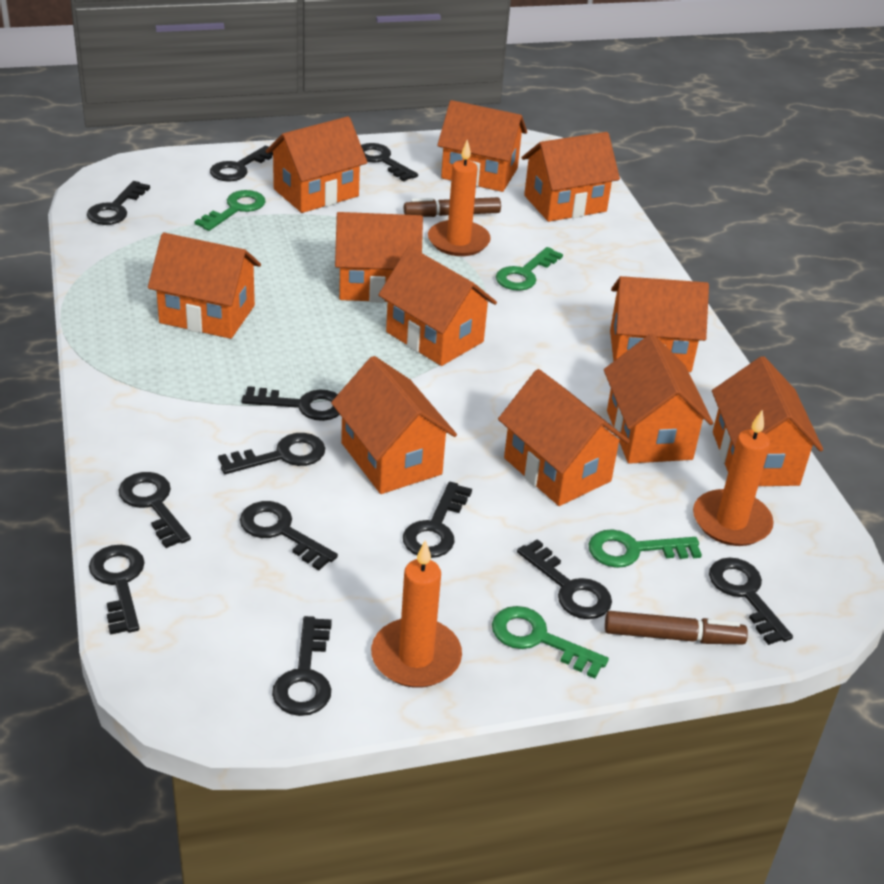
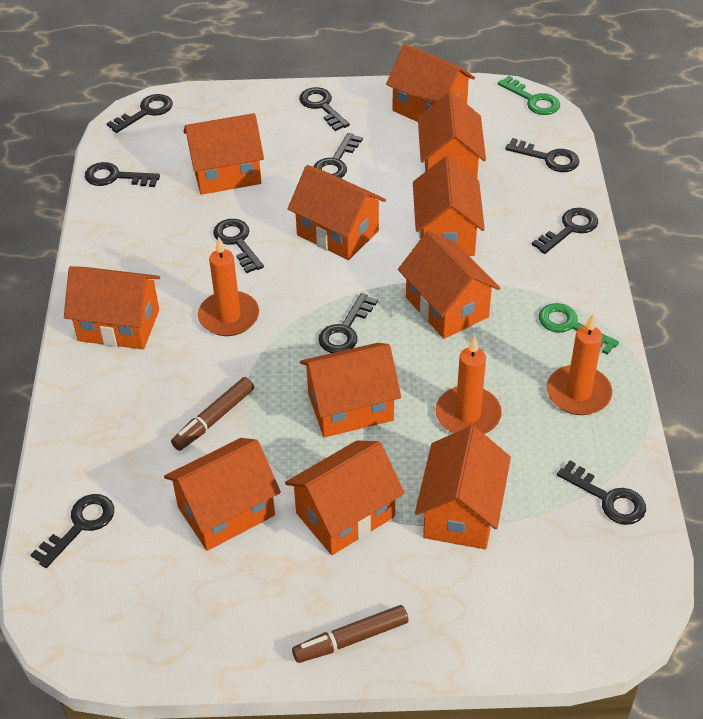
black key: 12 -> 10
green key: 4 -> 2

